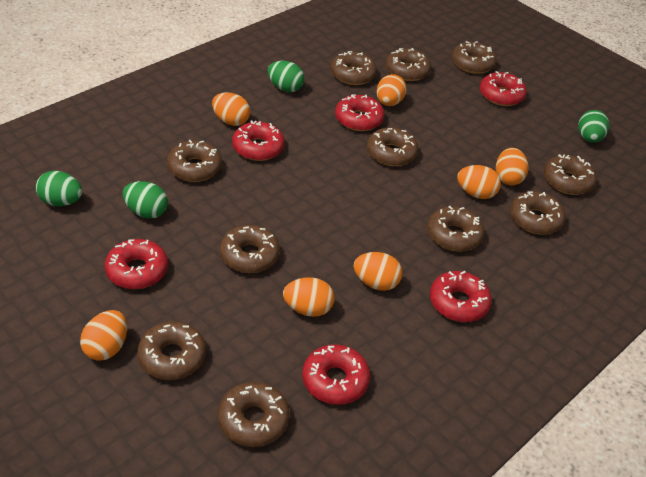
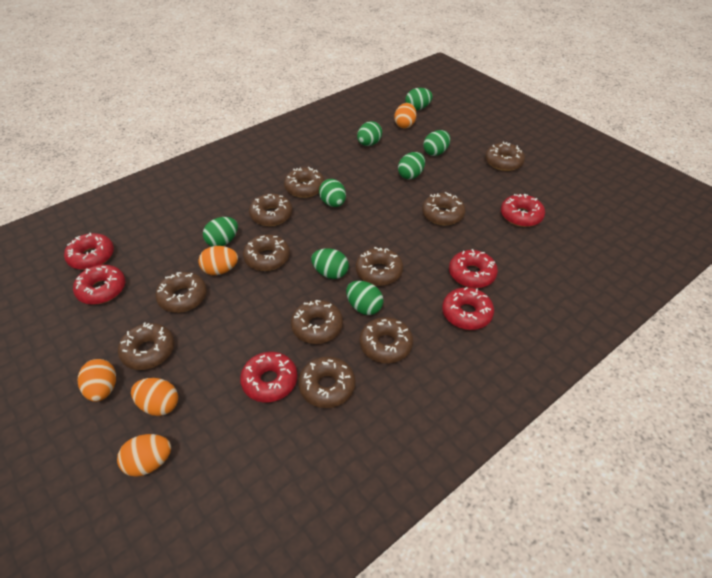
green egg: 4 -> 8
orange egg: 7 -> 5

